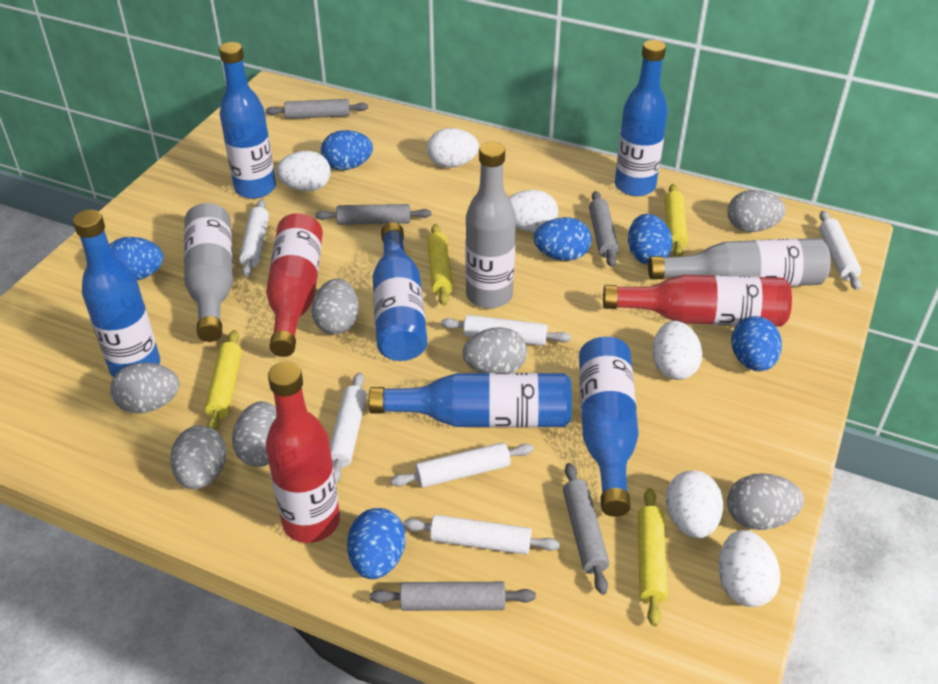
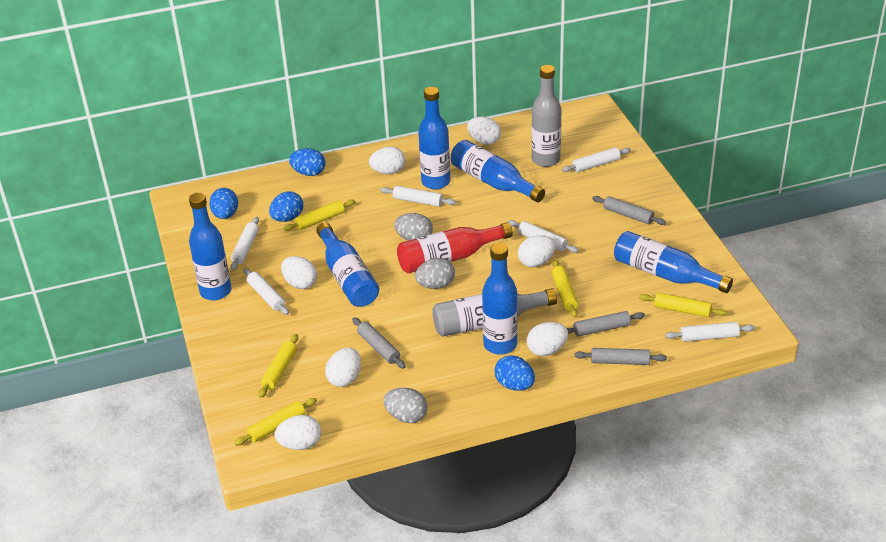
blue egg: 6 -> 4
grey bottle: 3 -> 2
grey egg: 7 -> 3
grey rolling pin: 5 -> 4
red bottle: 3 -> 1
white egg: 6 -> 7
yellow rolling pin: 4 -> 5

